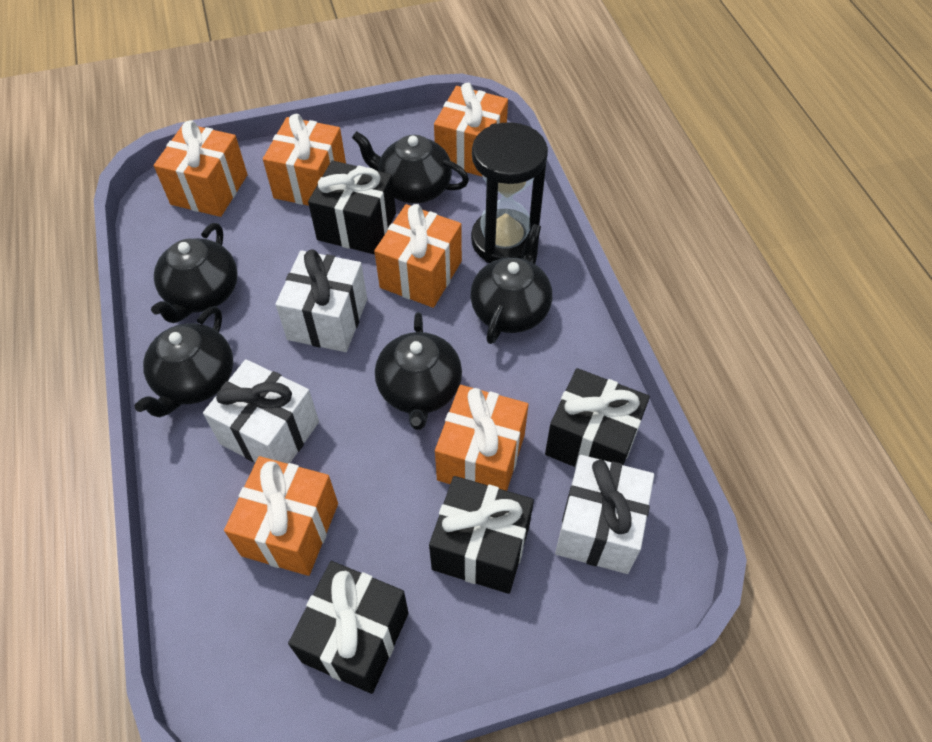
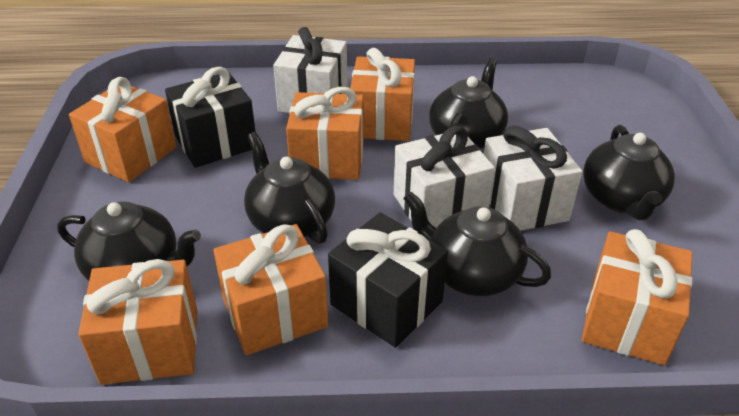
black gift: 4 -> 2
black hourglass: 1 -> 0

